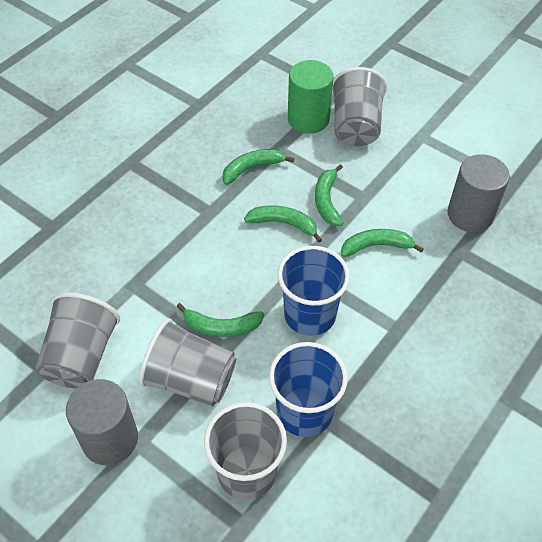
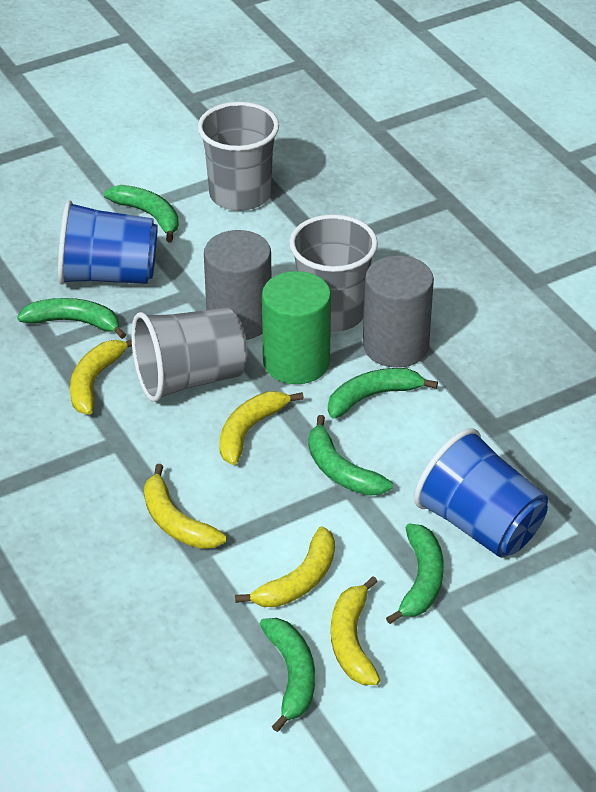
green banana: 5 -> 6
grey cup: 4 -> 3
yellow banana: 0 -> 5

